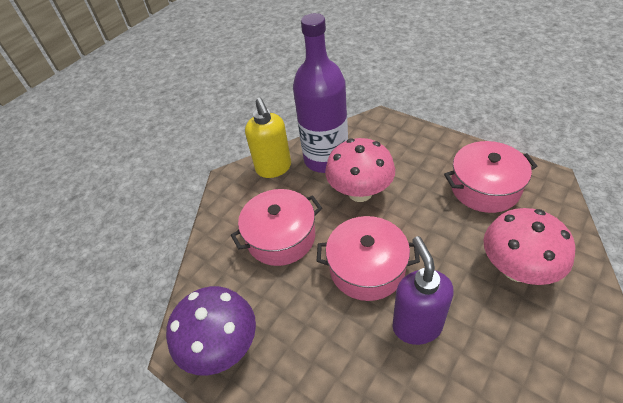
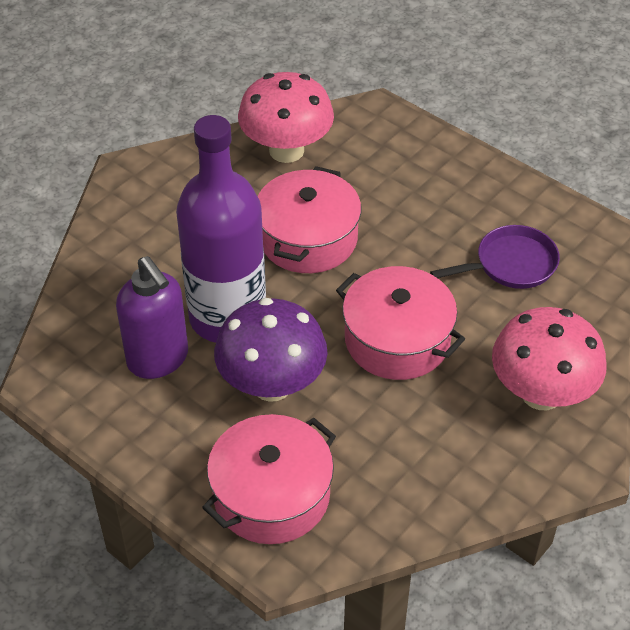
purple pan: 0 -> 1
yellow soap dispenser: 1 -> 0

